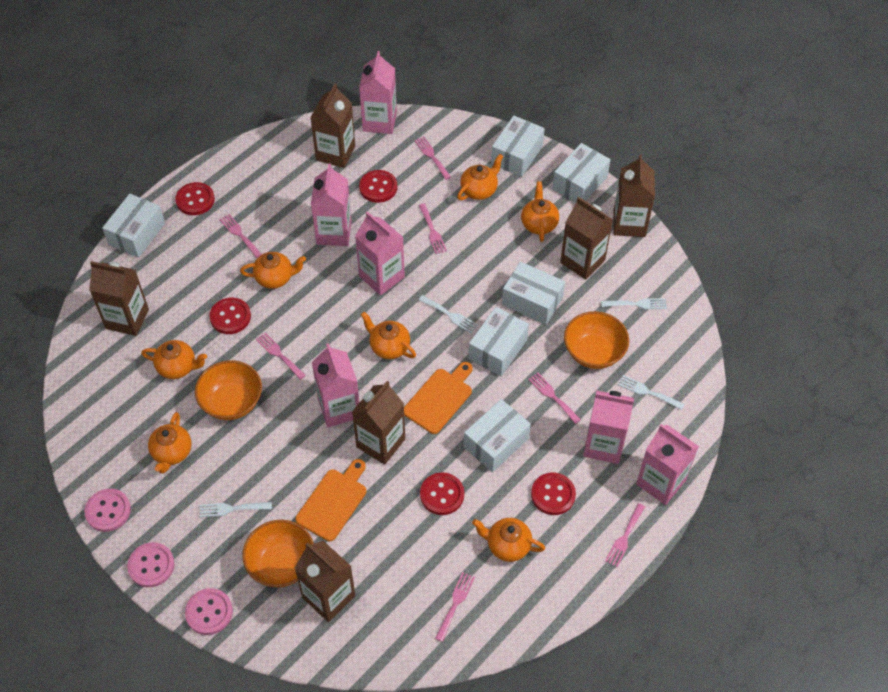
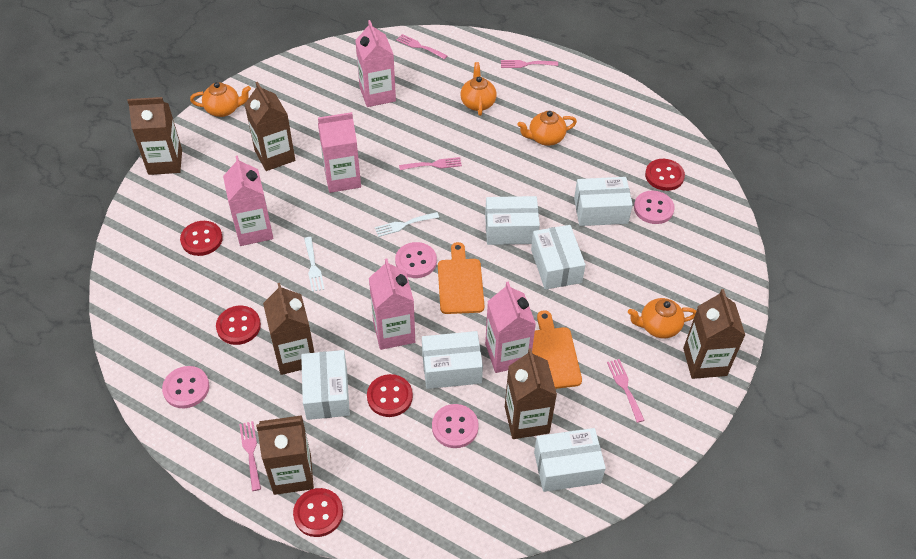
orange bowl: 3 -> 0
orange teapot: 7 -> 4
pink button: 3 -> 4
pink carton: 6 -> 5
pink fork: 7 -> 5
white fork: 4 -> 2

